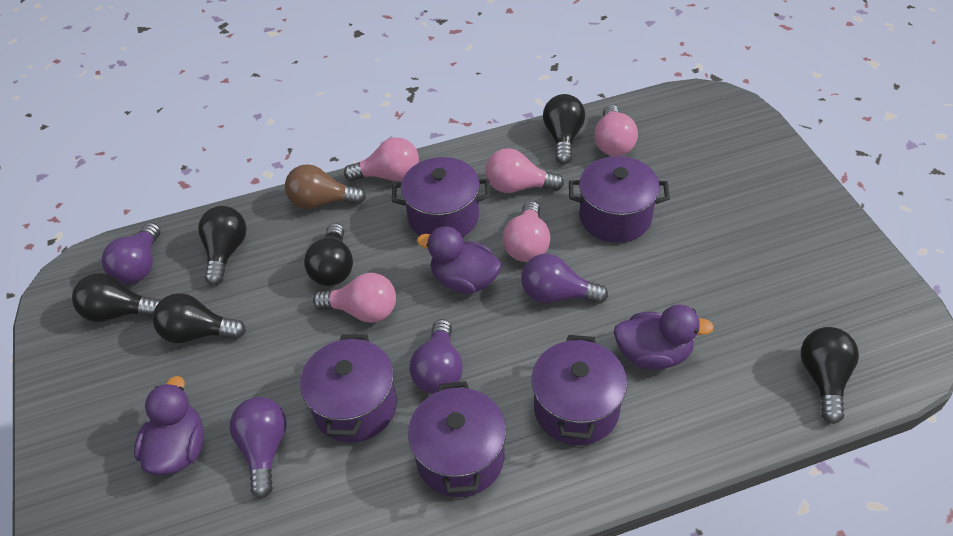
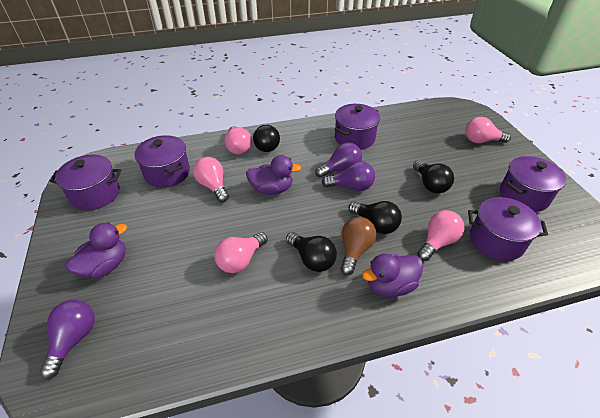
black light bulb: 6 -> 4
purple light bulb: 4 -> 3

